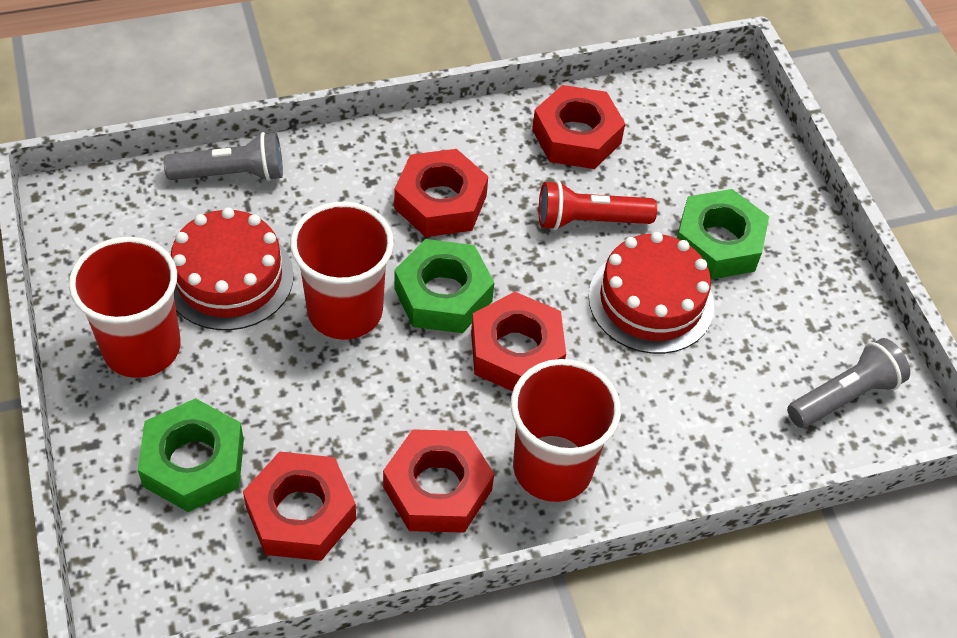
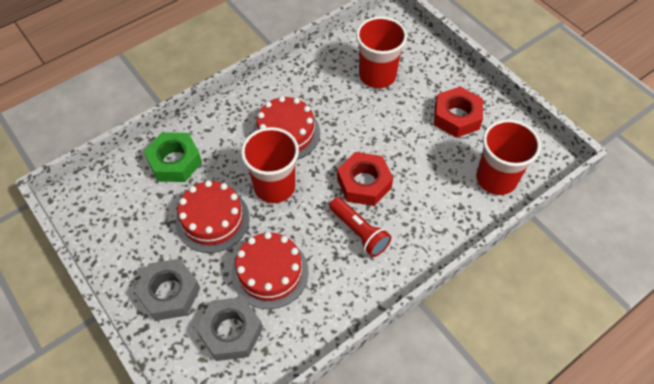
green nut: 3 -> 1
grey flashlight: 2 -> 0
grey nut: 0 -> 2
red cake: 2 -> 3
red nut: 5 -> 2

